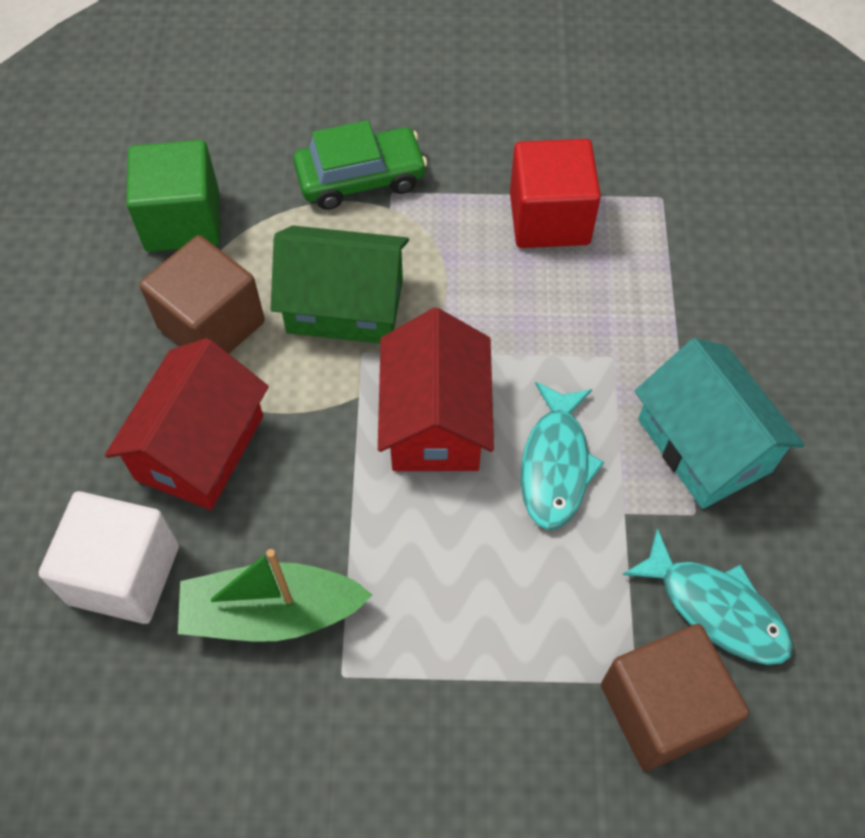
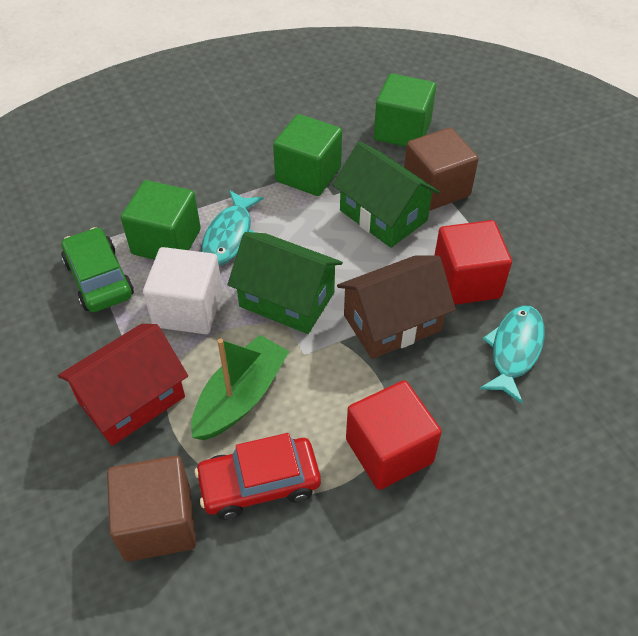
brown house: 0 -> 1
green cube: 1 -> 3
green house: 1 -> 2
red car: 0 -> 1
red cube: 1 -> 2
red house: 2 -> 1
turquoise house: 1 -> 0

